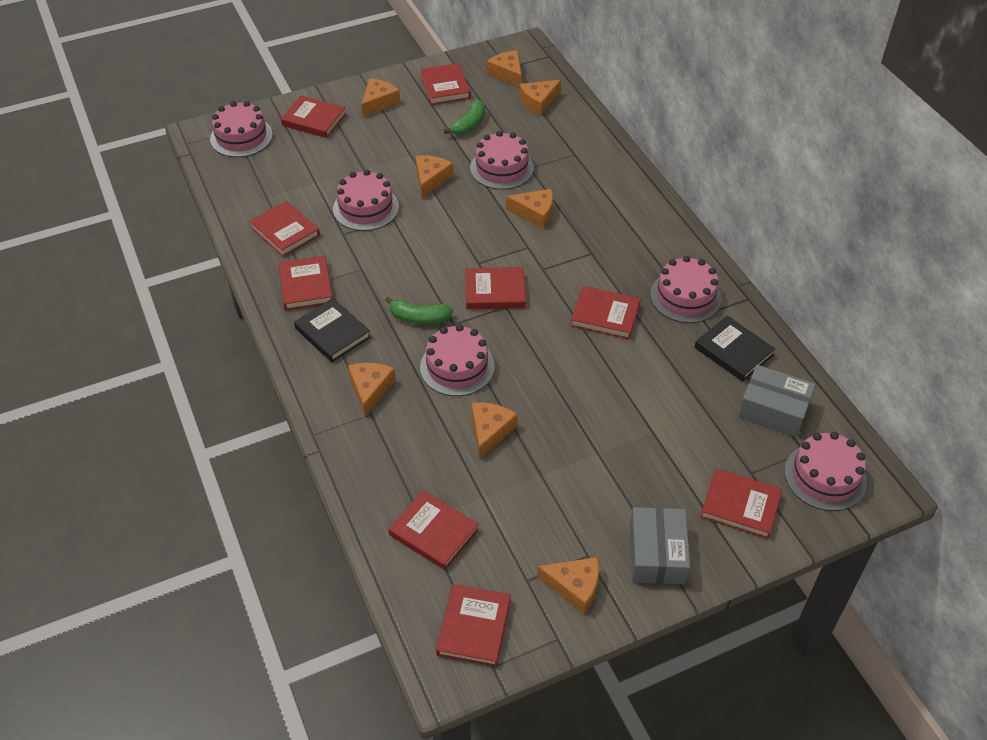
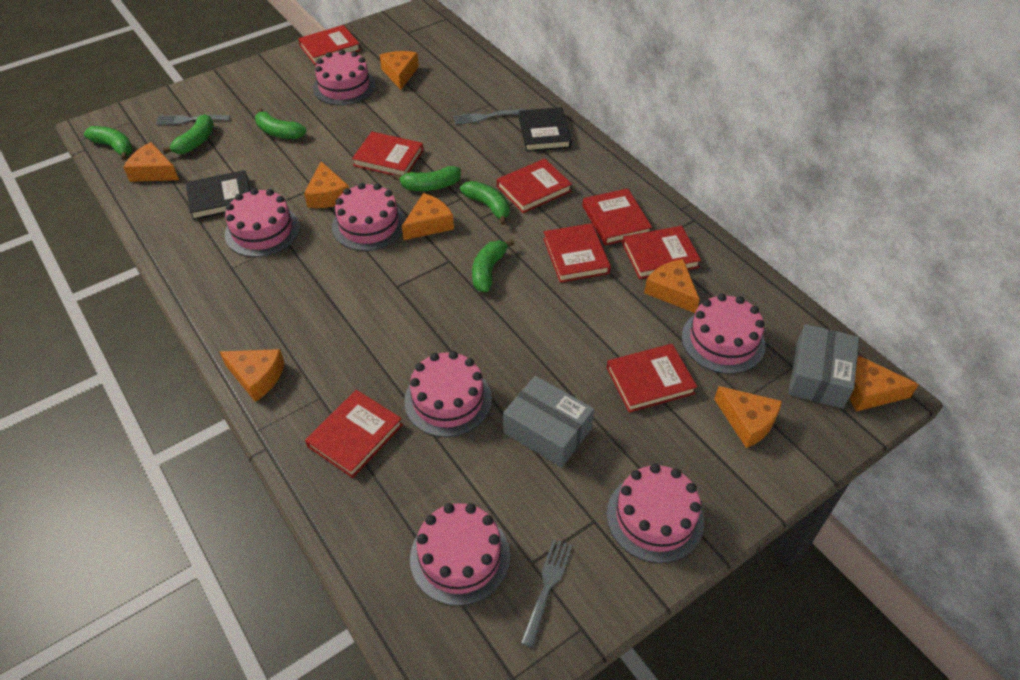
green banana: 2 -> 6
grey fork: 0 -> 3
pink cake: 6 -> 7
red book: 9 -> 8

